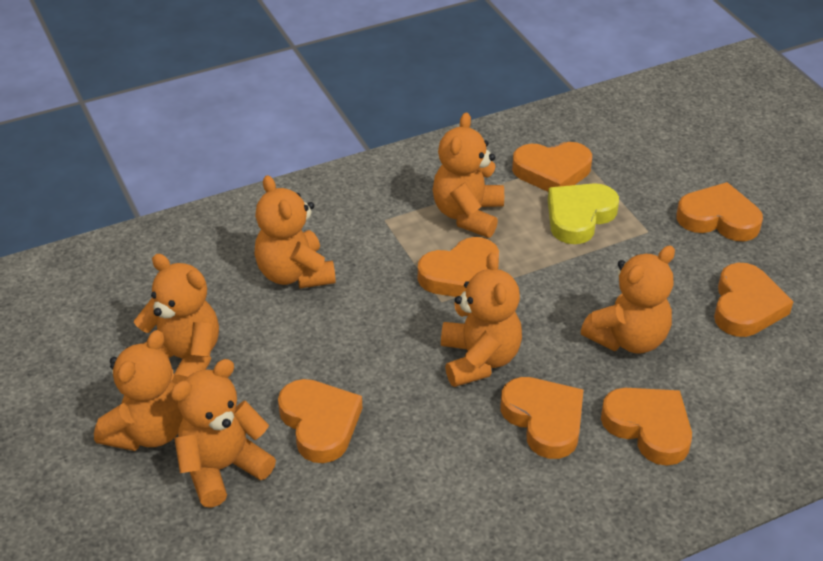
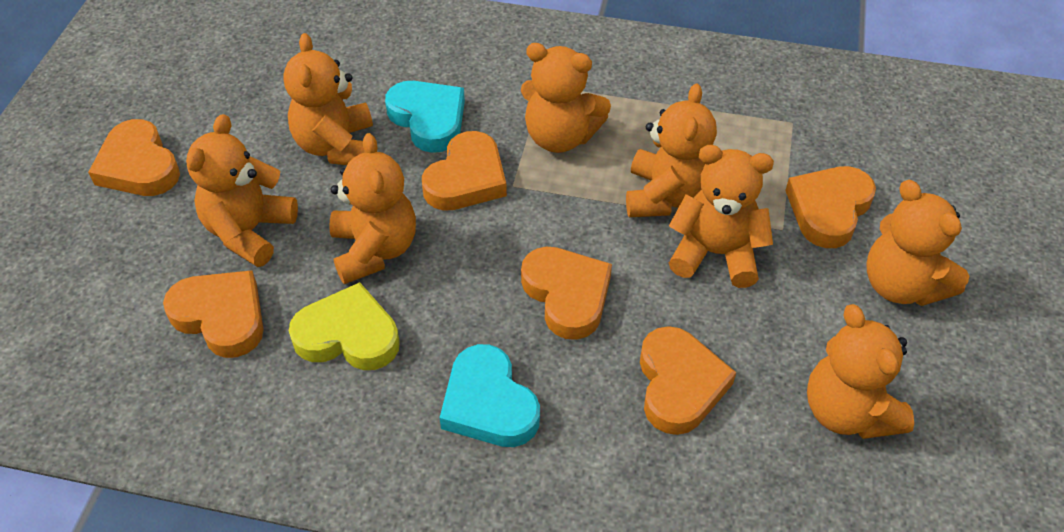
orange heart: 7 -> 6
orange teddy bear: 7 -> 8
turquoise heart: 0 -> 2

